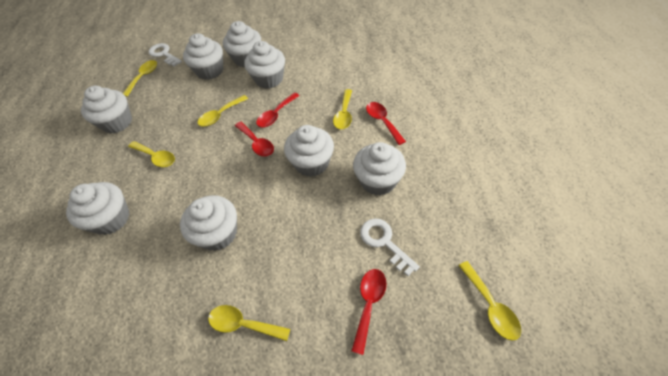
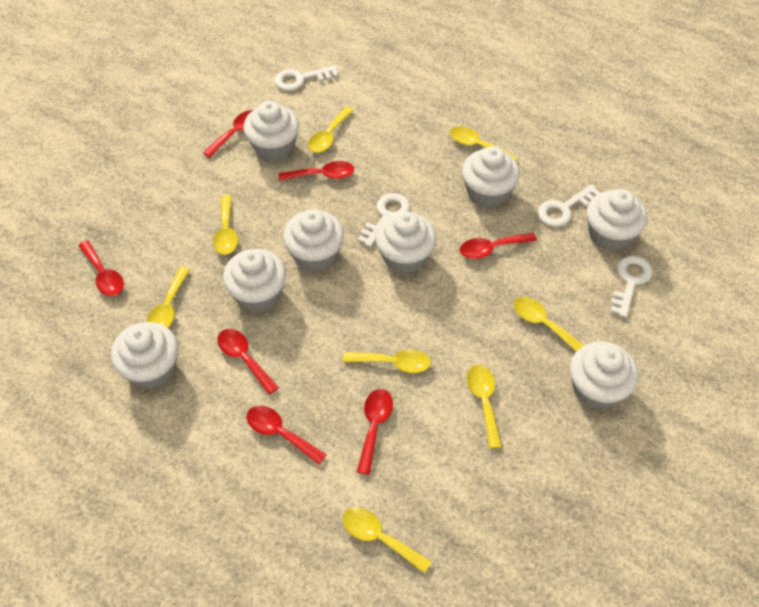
red spoon: 4 -> 7
white key: 2 -> 4
yellow spoon: 6 -> 8

